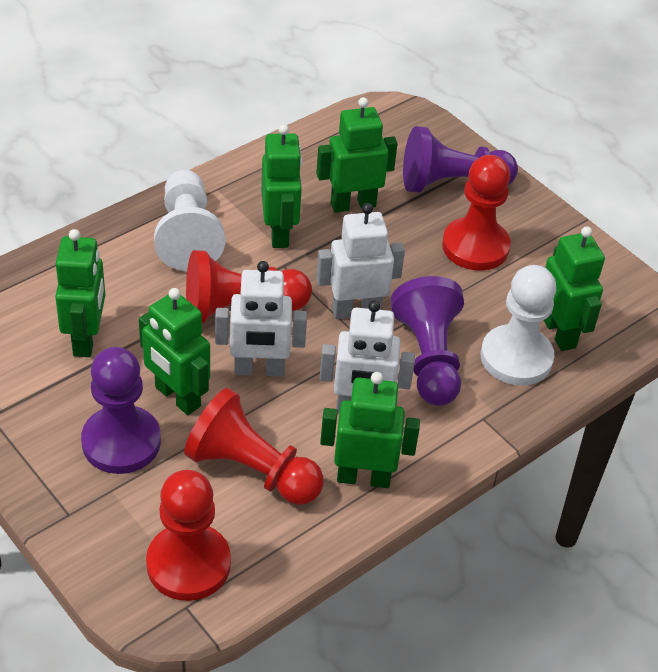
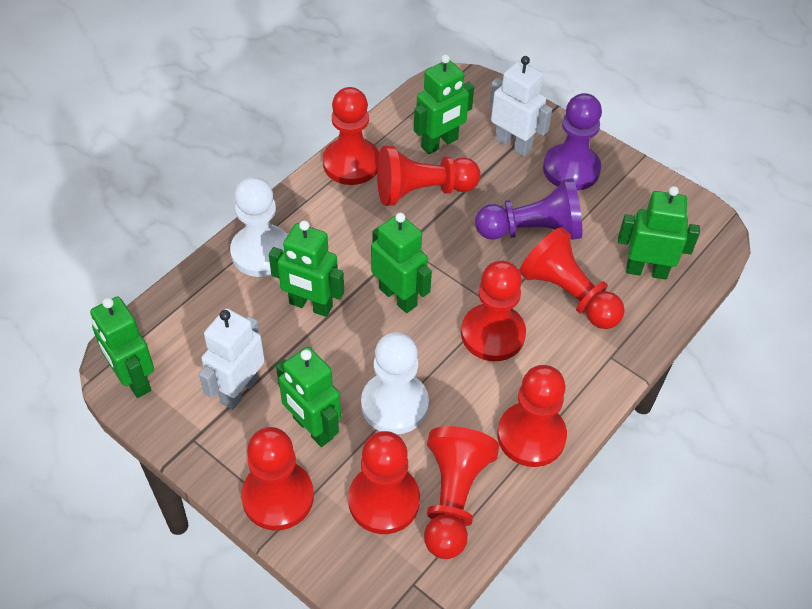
purple pawn: 3 -> 2
red pawn: 4 -> 8
white robot: 3 -> 2

